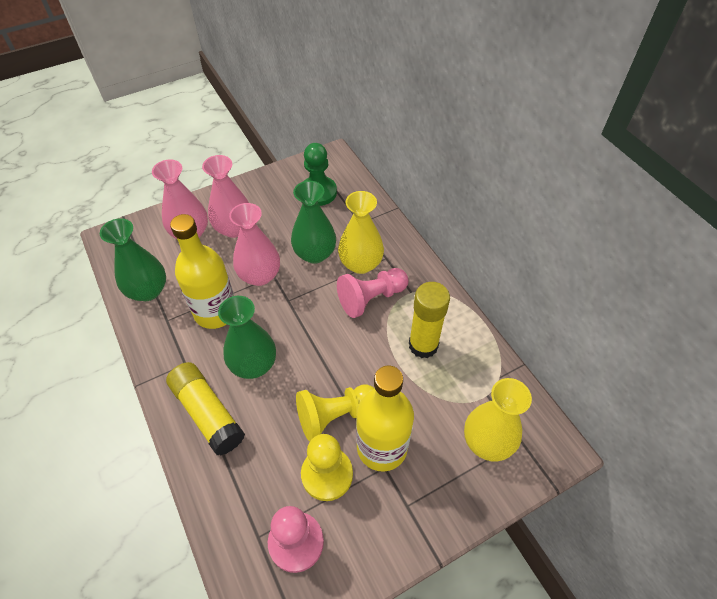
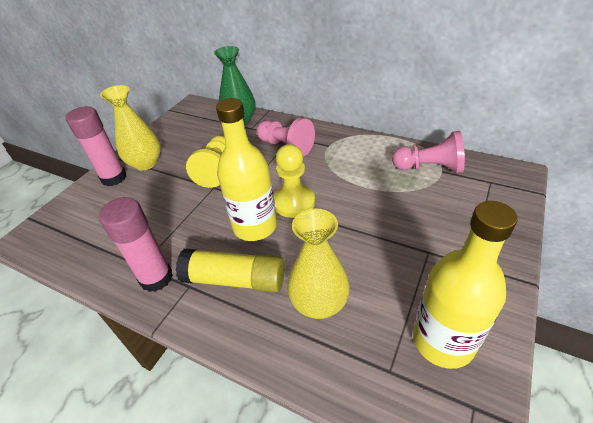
green pawn: 1 -> 0
green vase: 3 -> 1
pink glue stick: 0 -> 2
pink vase: 3 -> 0
yellow glue stick: 2 -> 1

